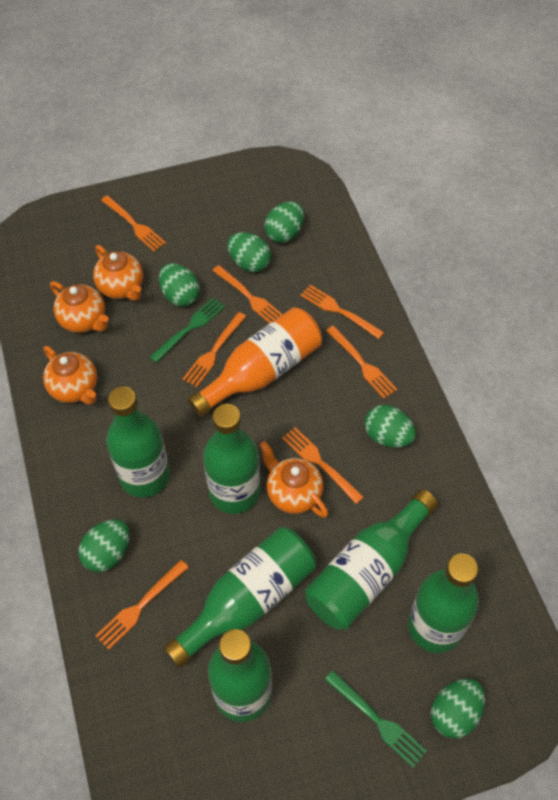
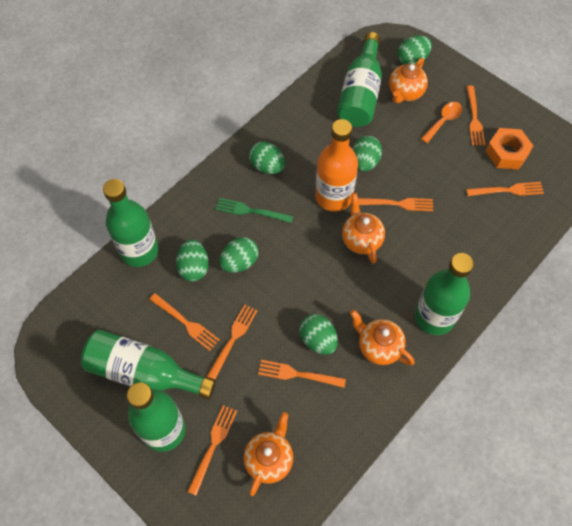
green bottle: 6 -> 5
green fork: 2 -> 1
orange nut: 0 -> 1
orange spoon: 0 -> 1

